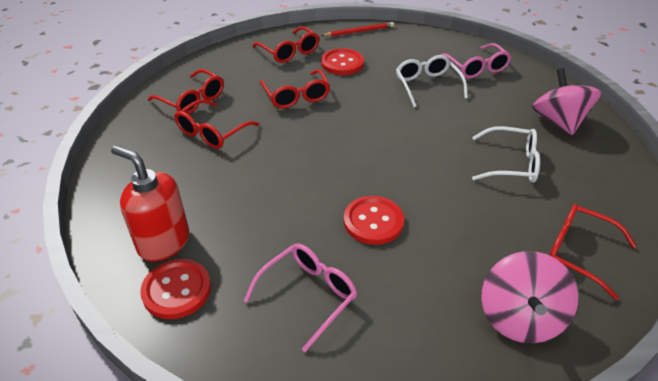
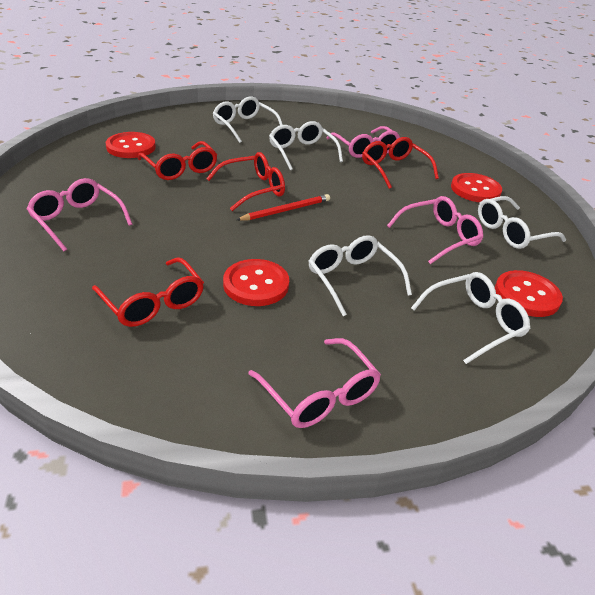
pink glasses: 2 -> 4
pink spinning top: 2 -> 0
red button: 3 -> 4
red glasses: 5 -> 4
red soap dispenser: 1 -> 0
white glasses: 2 -> 5

